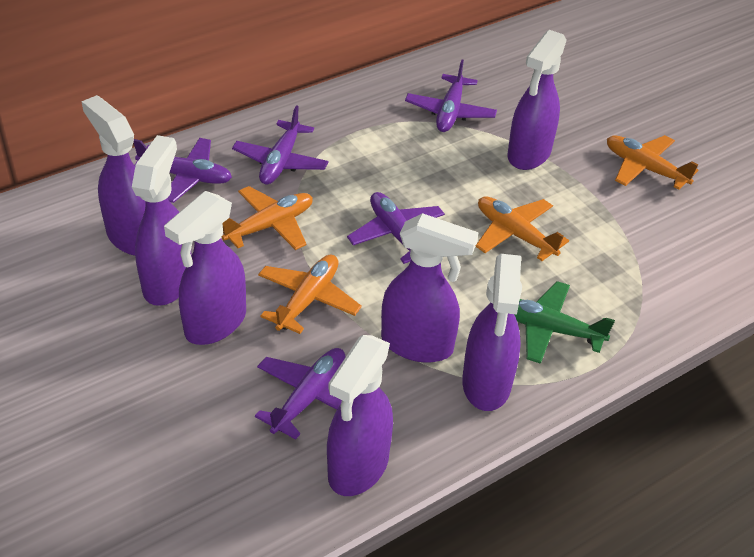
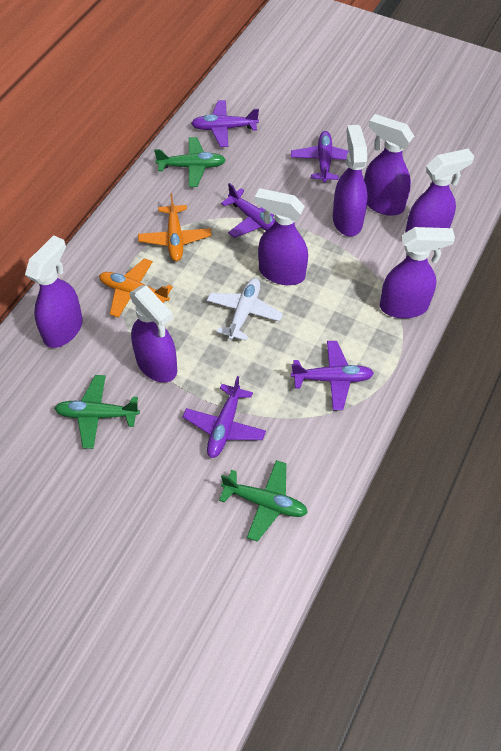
green plane: 1 -> 3
orange plane: 4 -> 2
white plane: 0 -> 1

